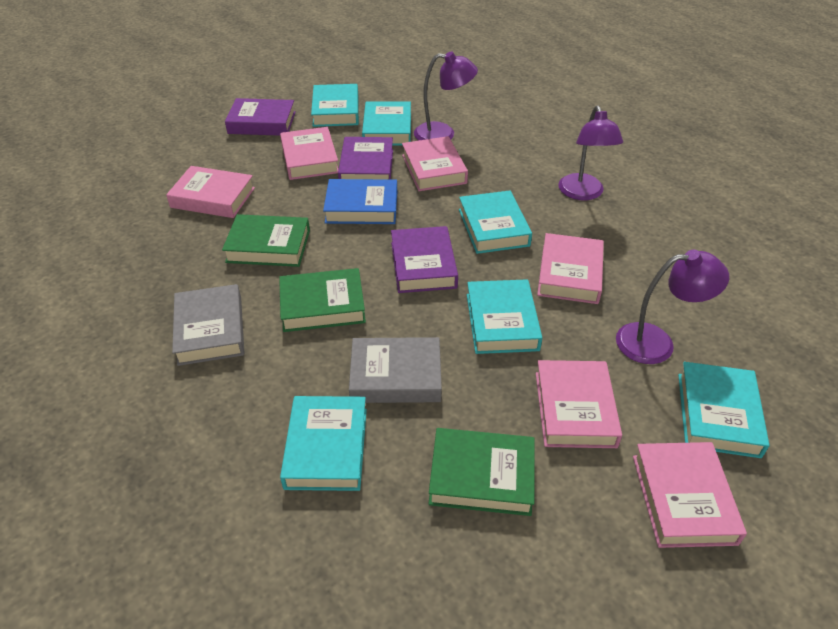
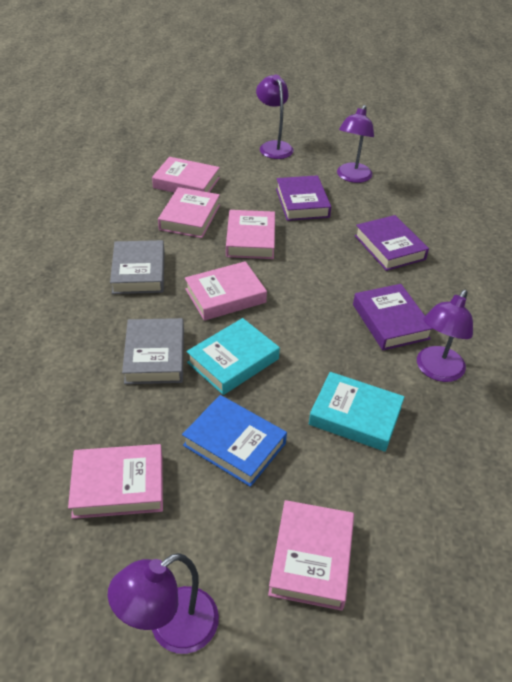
green book: 3 -> 0
purple lamp: 3 -> 4
turquoise book: 6 -> 2

